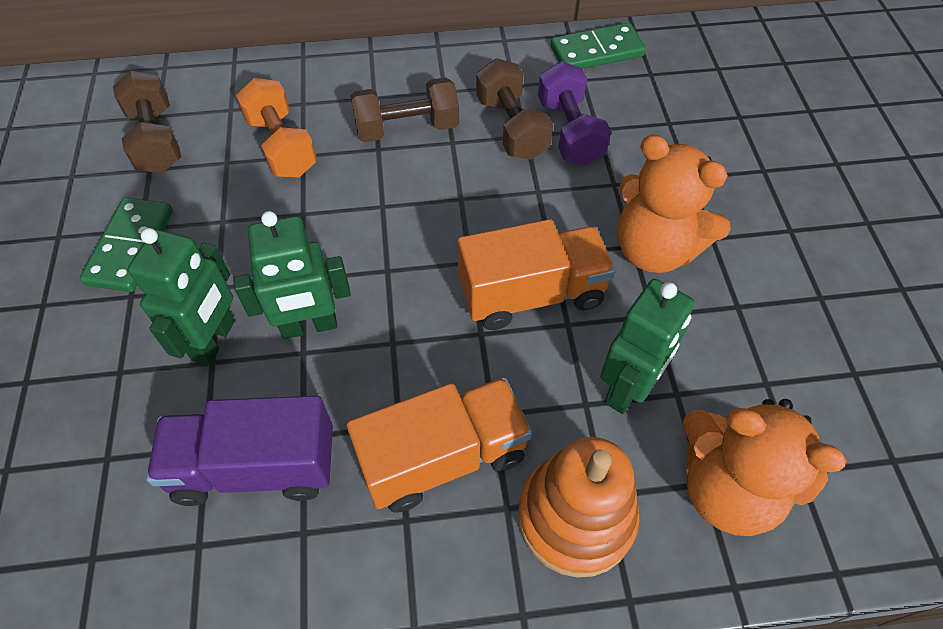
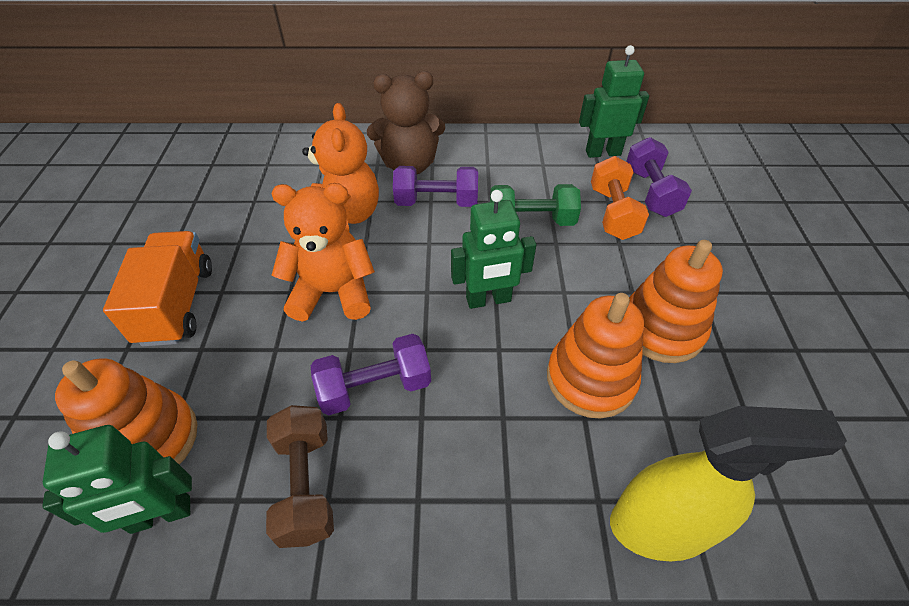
brown dumbbell: 3 -> 1
brown teddy bear: 0 -> 1
green domino: 2 -> 0
green dumbbell: 0 -> 1
orange stacking toy: 1 -> 3
orange truck: 2 -> 1
purple dumbbell: 1 -> 3
purple truck: 1 -> 0
yellow spray bottle: 0 -> 1

